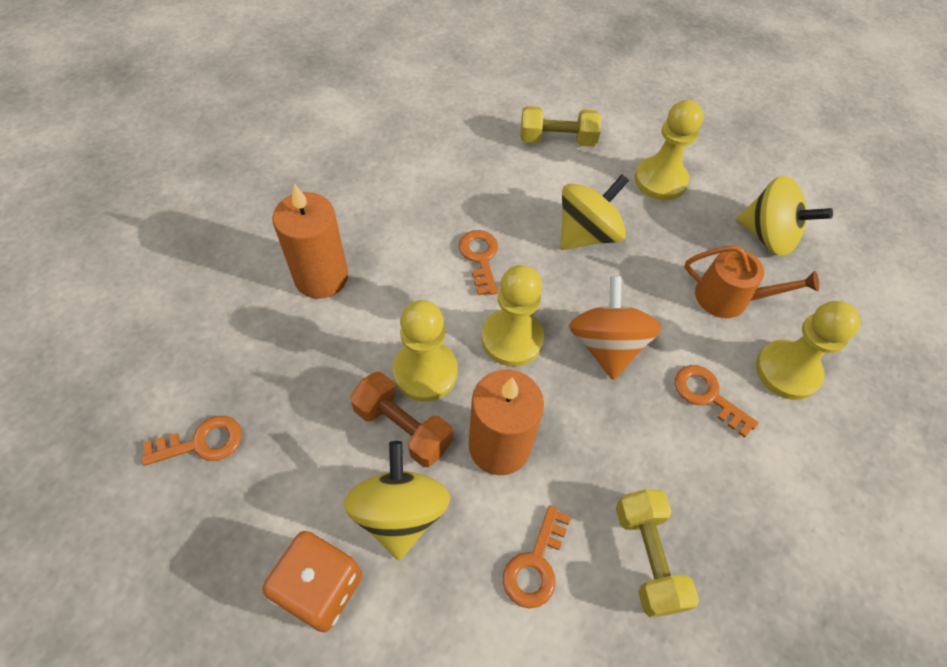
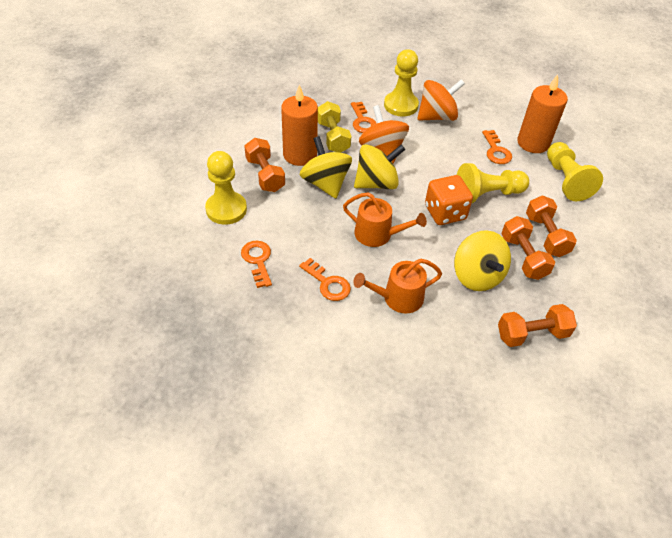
orange dumbbell: 1 -> 4
orange spinning top: 1 -> 2
orange watering can: 1 -> 2
yellow dumbbell: 2 -> 1

